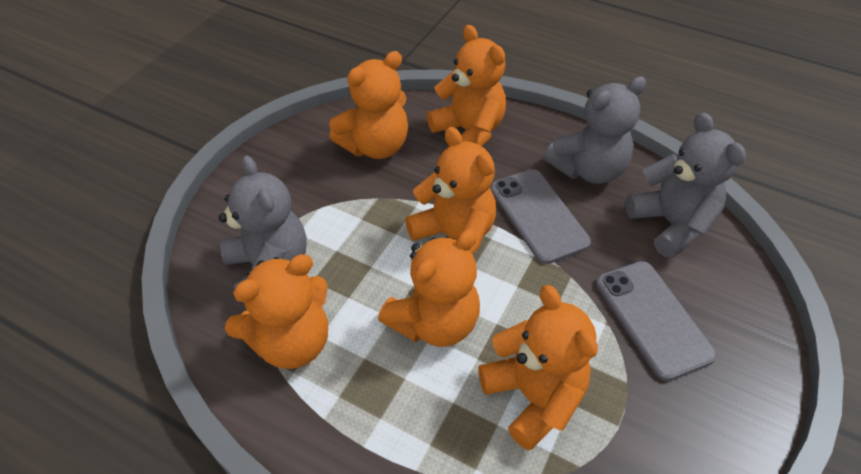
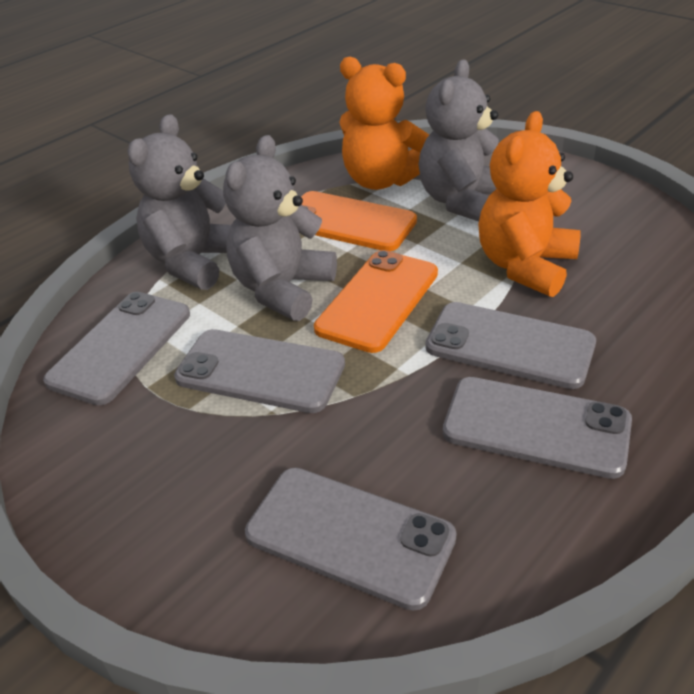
grey phone: 2 -> 5
orange phone: 0 -> 2
orange teddy bear: 6 -> 2

